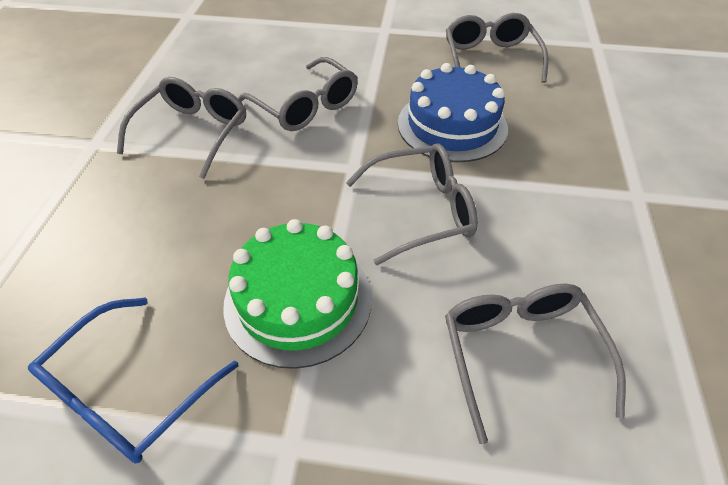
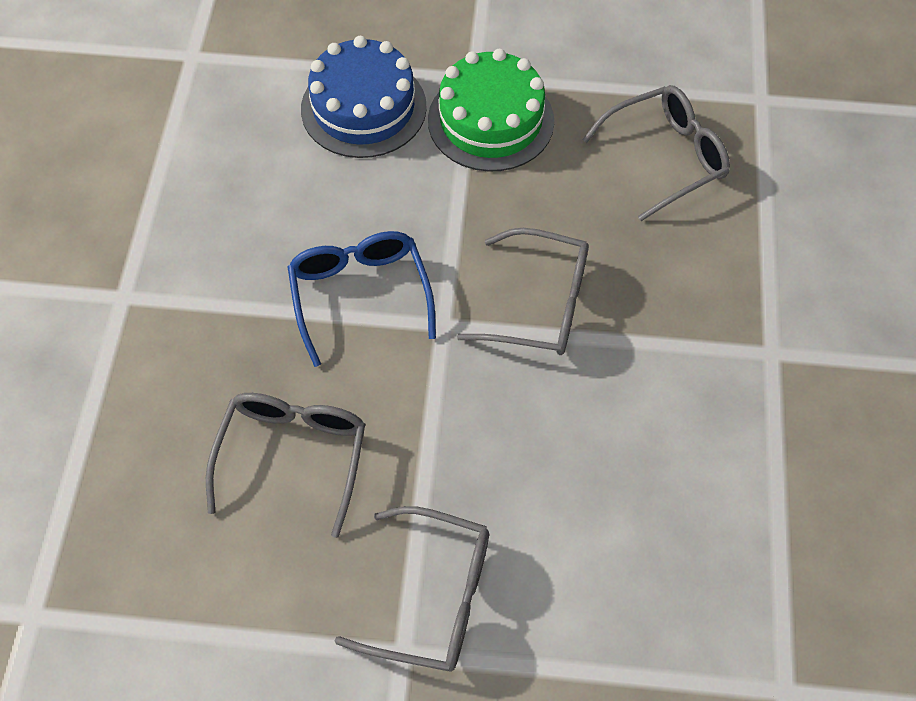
grey glasses: 5 -> 4

